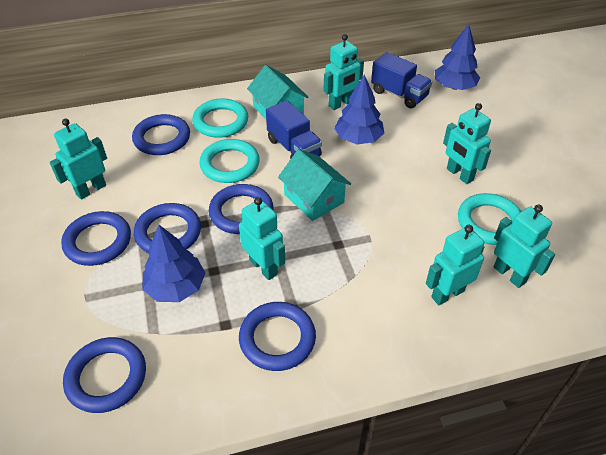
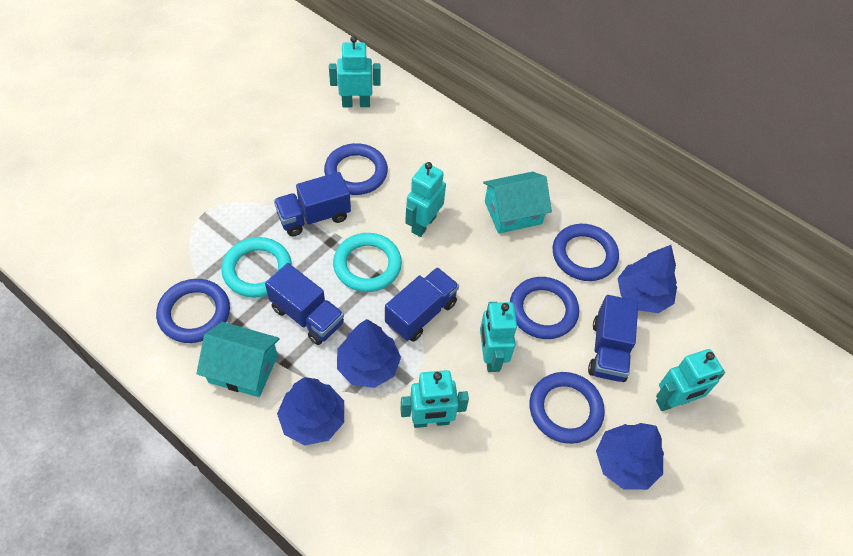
blue ring: 6 -> 5
blue tree: 3 -> 4
blue truck: 2 -> 4
turquoise ring: 3 -> 2
turquoise robot: 6 -> 5

